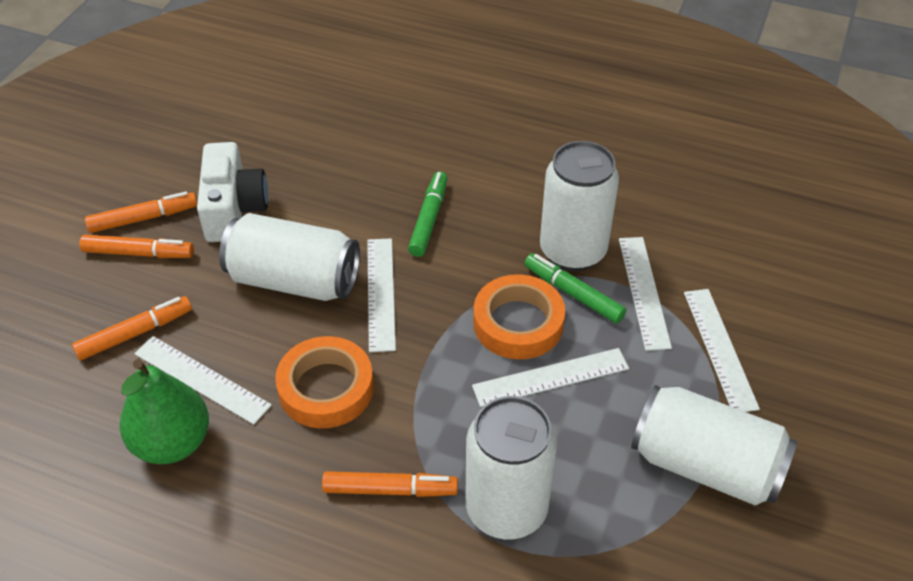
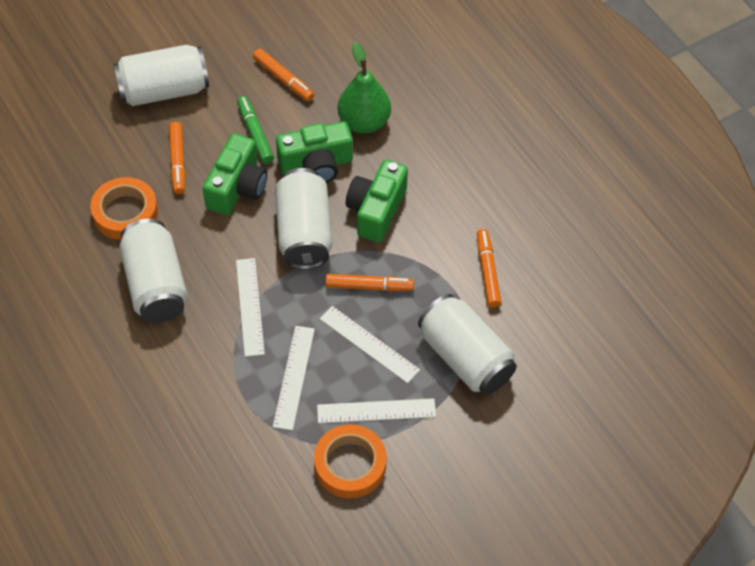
green camera: 0 -> 3
green marker: 2 -> 1
white camera: 1 -> 0
white ruler: 5 -> 4

